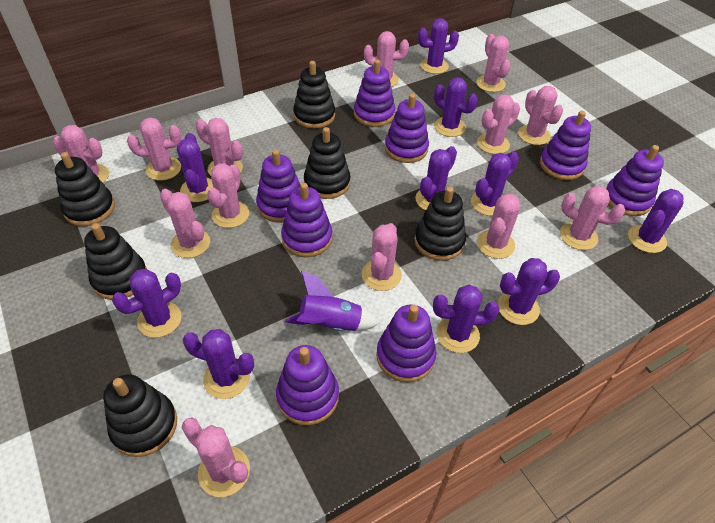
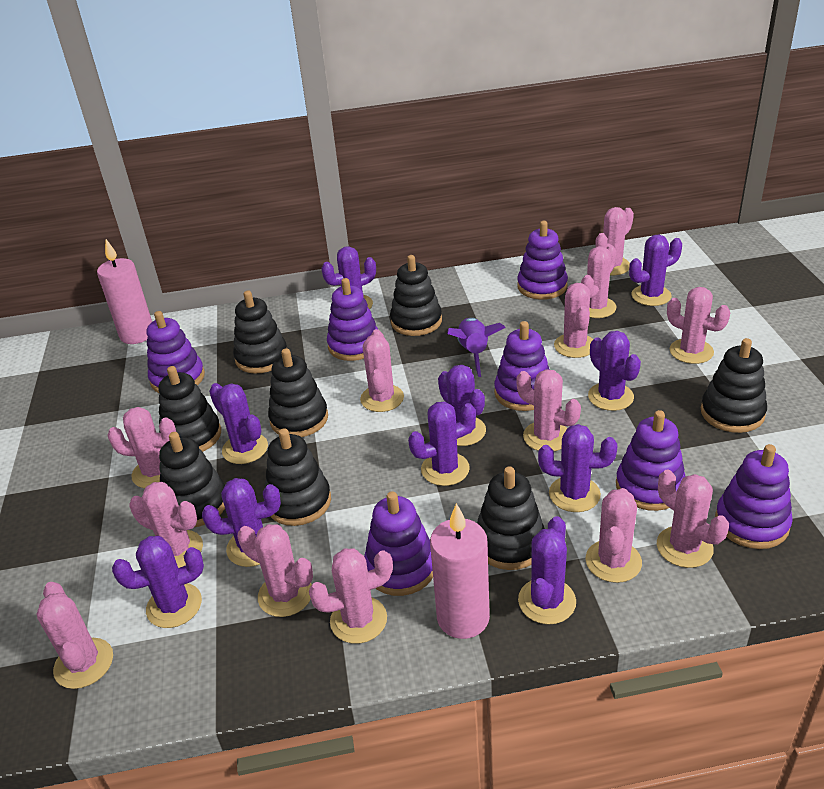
black stacking toy: 6 -> 8
pink candle: 0 -> 2
purple stacking toy: 8 -> 7

